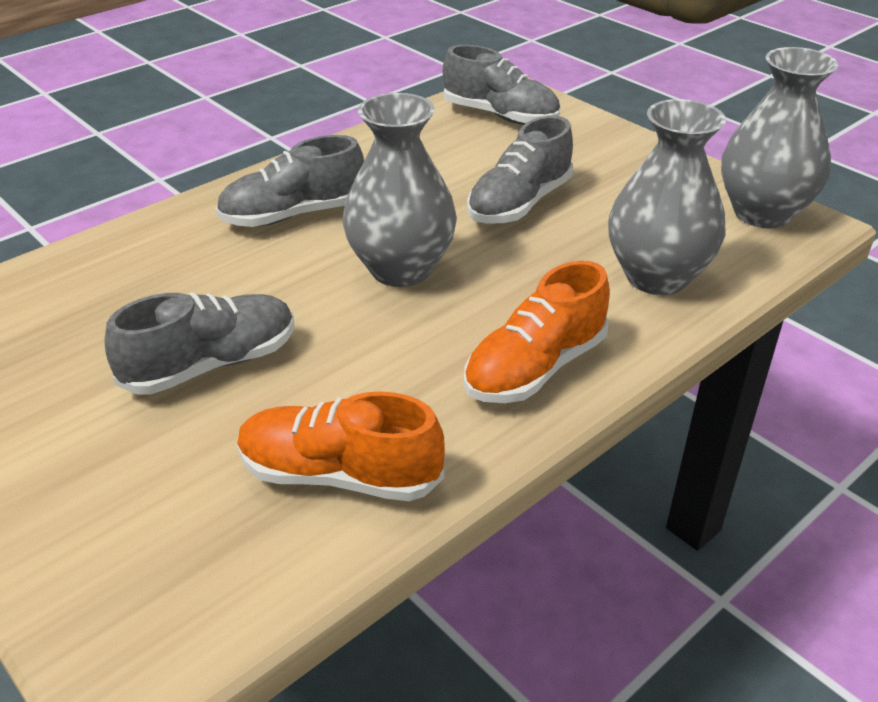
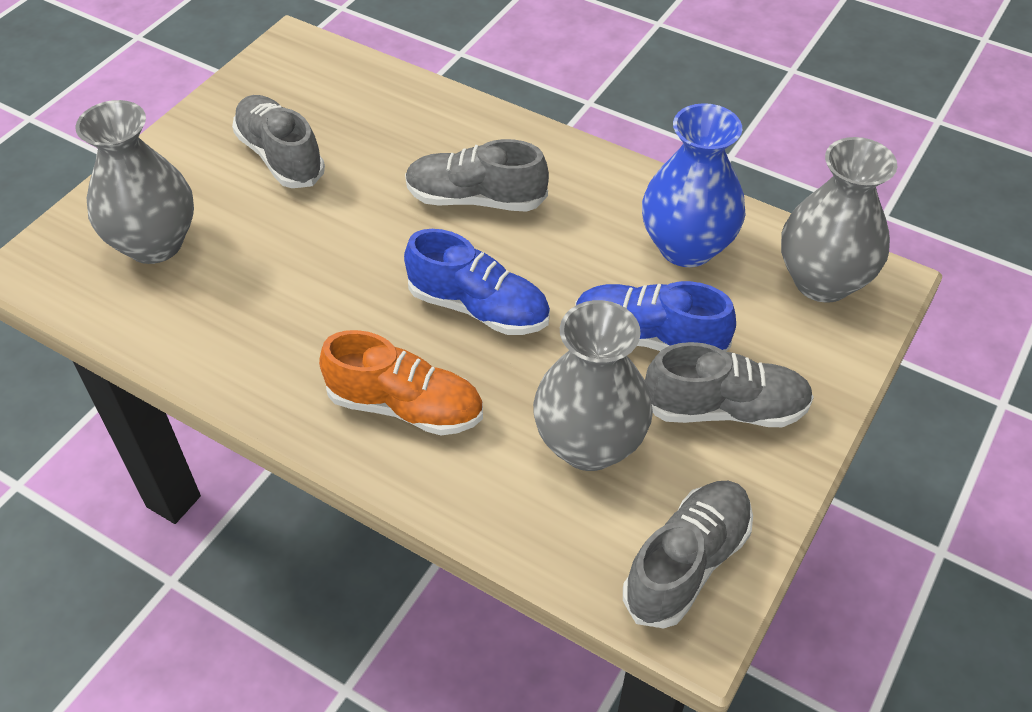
blue shoe: 0 -> 2
blue vase: 0 -> 1
orange shoe: 2 -> 1

